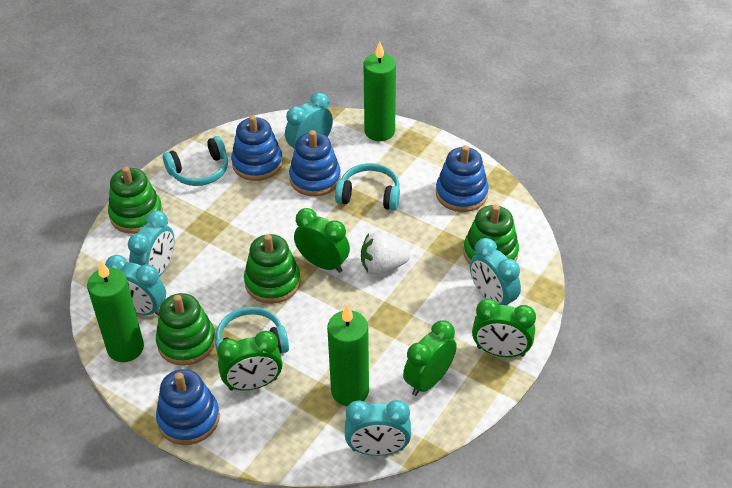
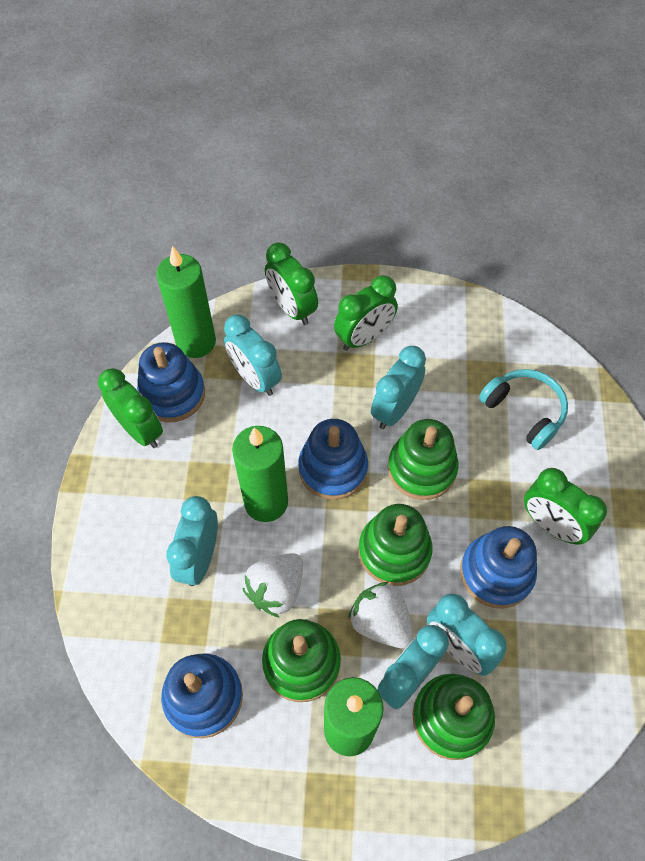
turquoise headphones: 3 -> 1
white strawberry: 1 -> 2

